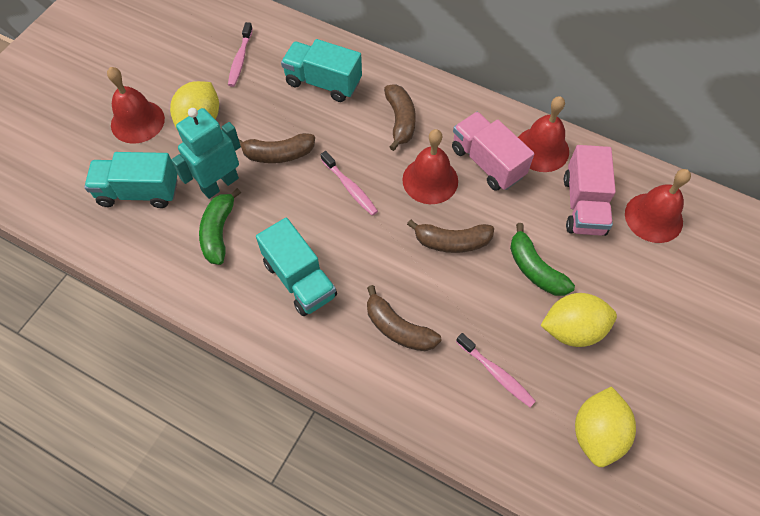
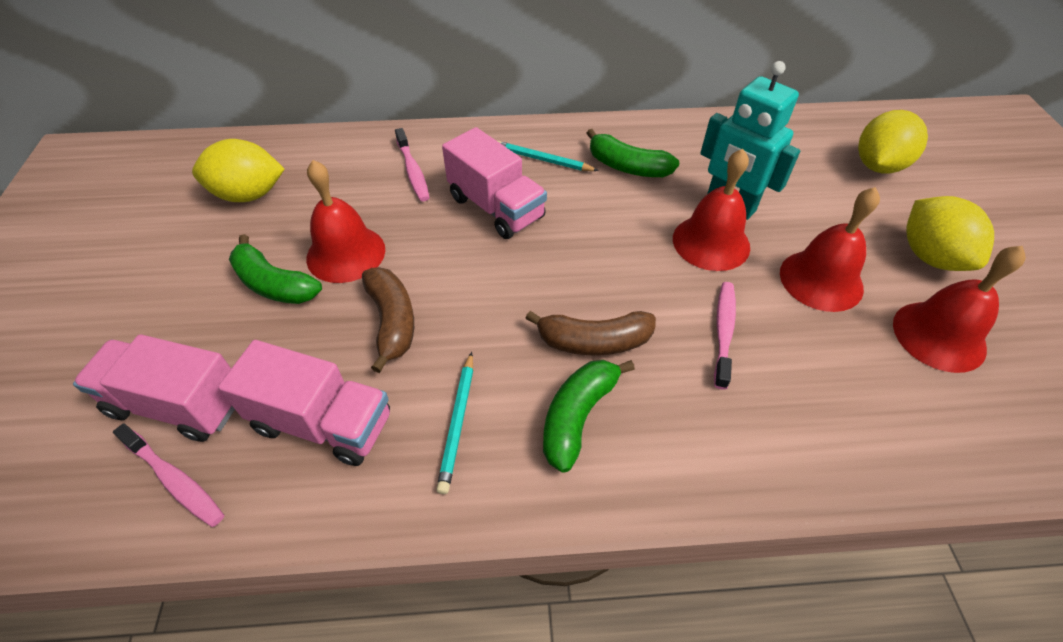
brown banana: 4 -> 2
green banana: 2 -> 3
pink truck: 2 -> 3
turquoise pencil: 0 -> 2
turquoise truck: 3 -> 0

